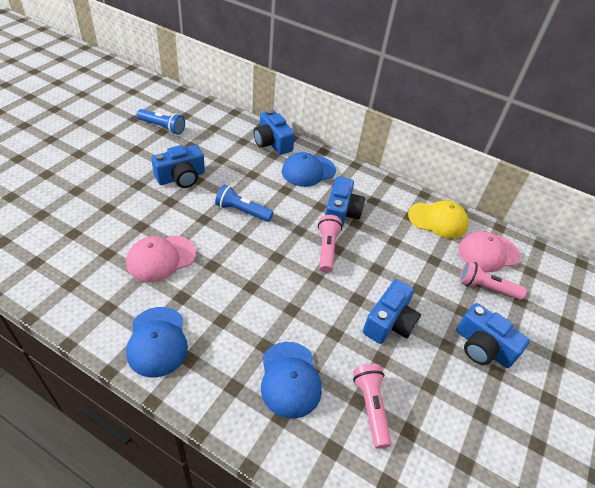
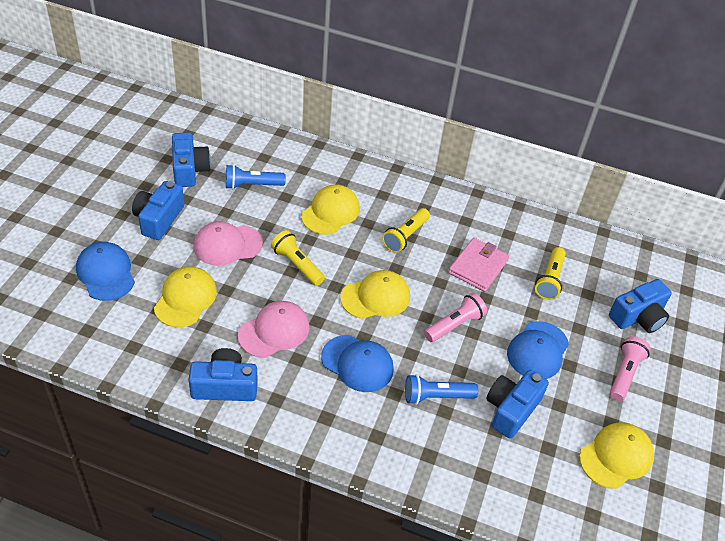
pink flashlight: 3 -> 2
pink wallet: 0 -> 1
yellow cap: 1 -> 4
yellow flashlight: 0 -> 3

